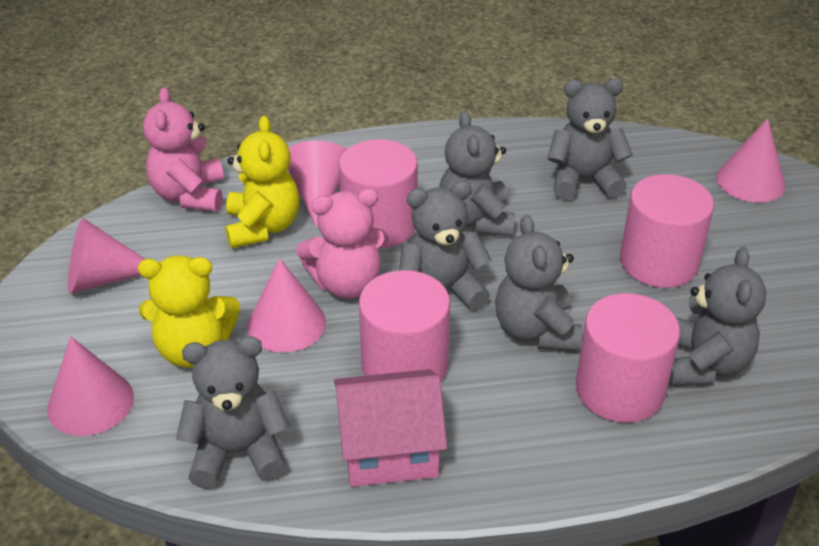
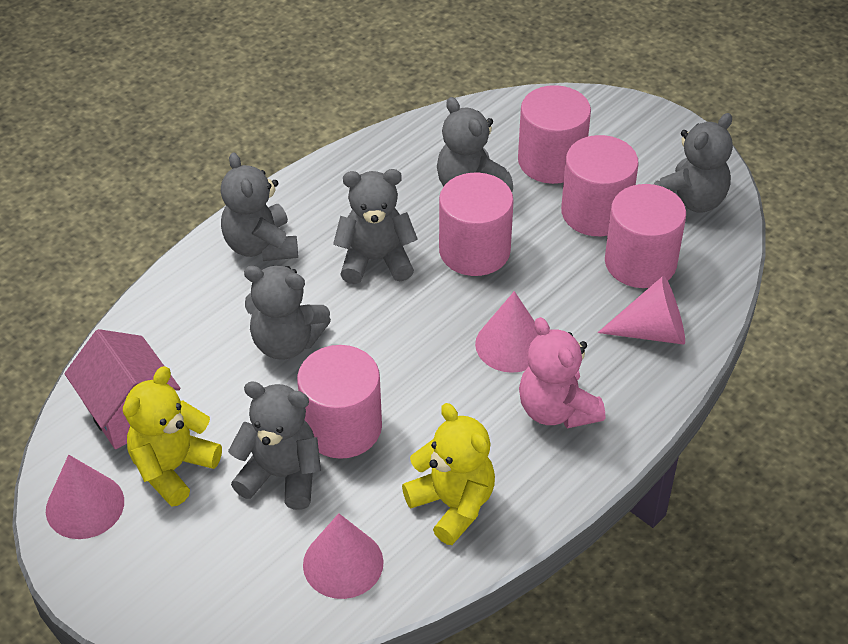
pink cone: 5 -> 4
pink cylinder: 4 -> 5
pink teddy bear: 2 -> 1

